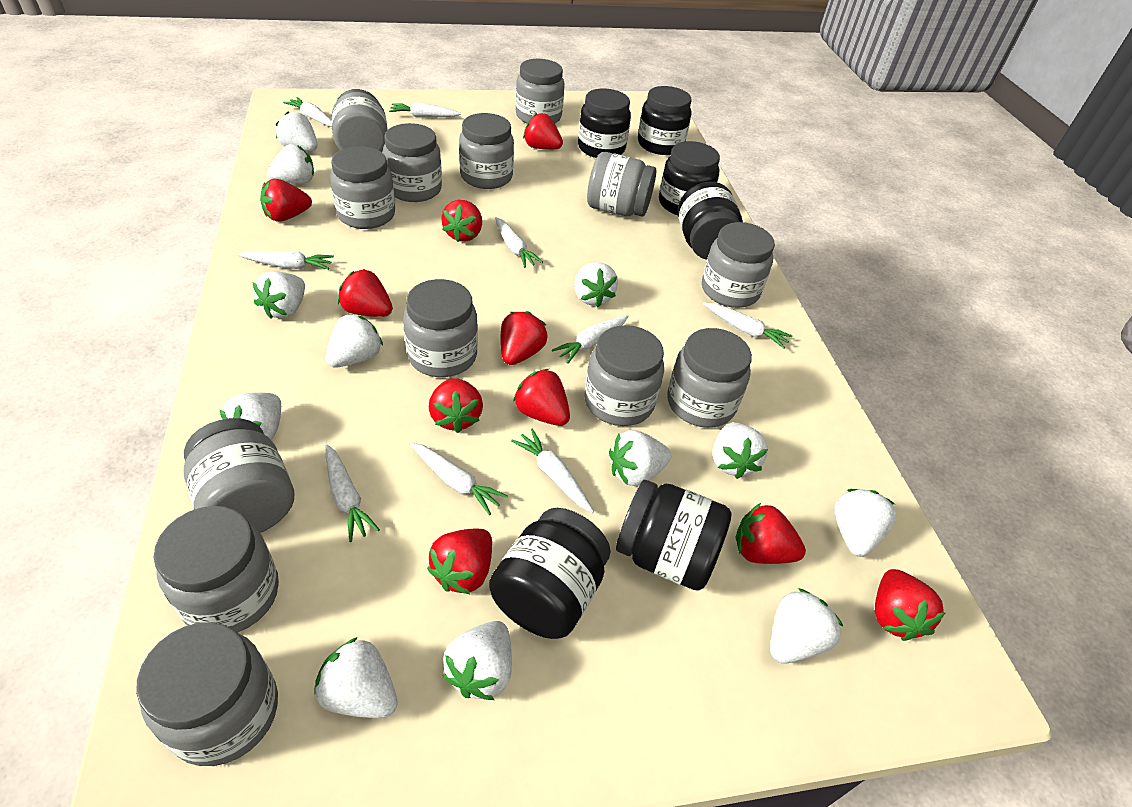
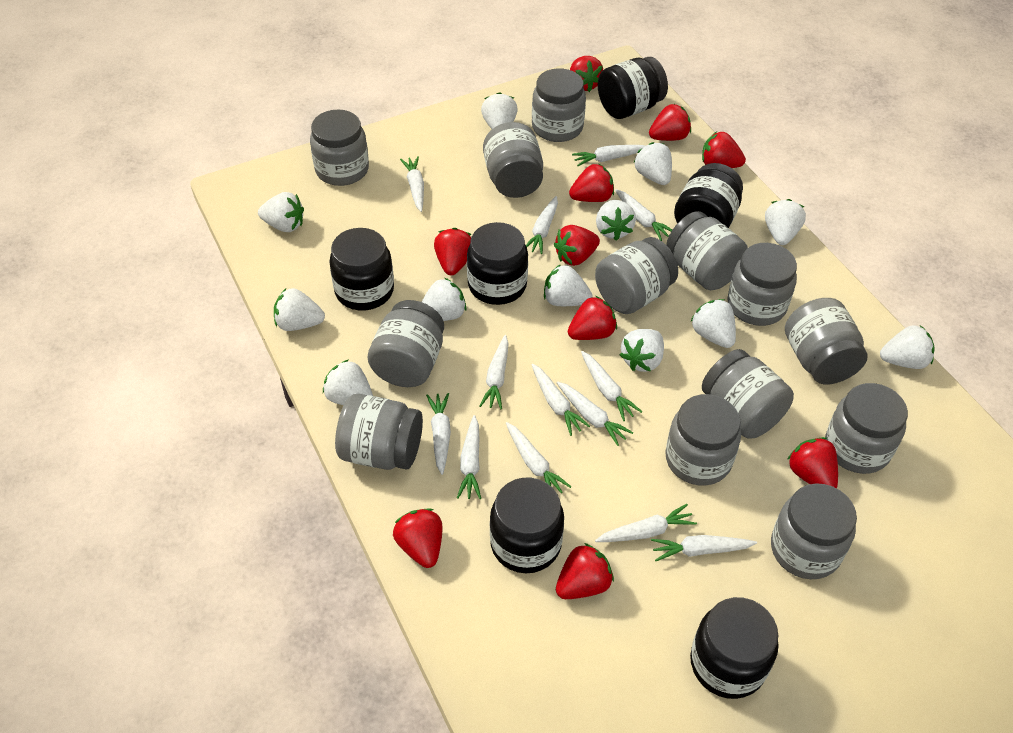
white carrot: 9 -> 13

